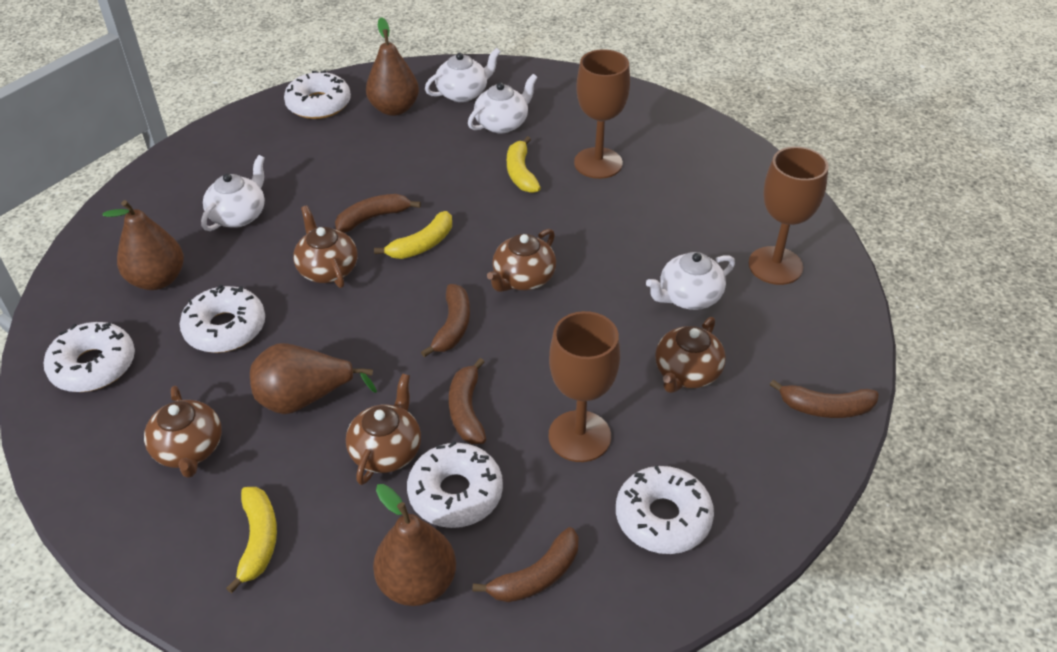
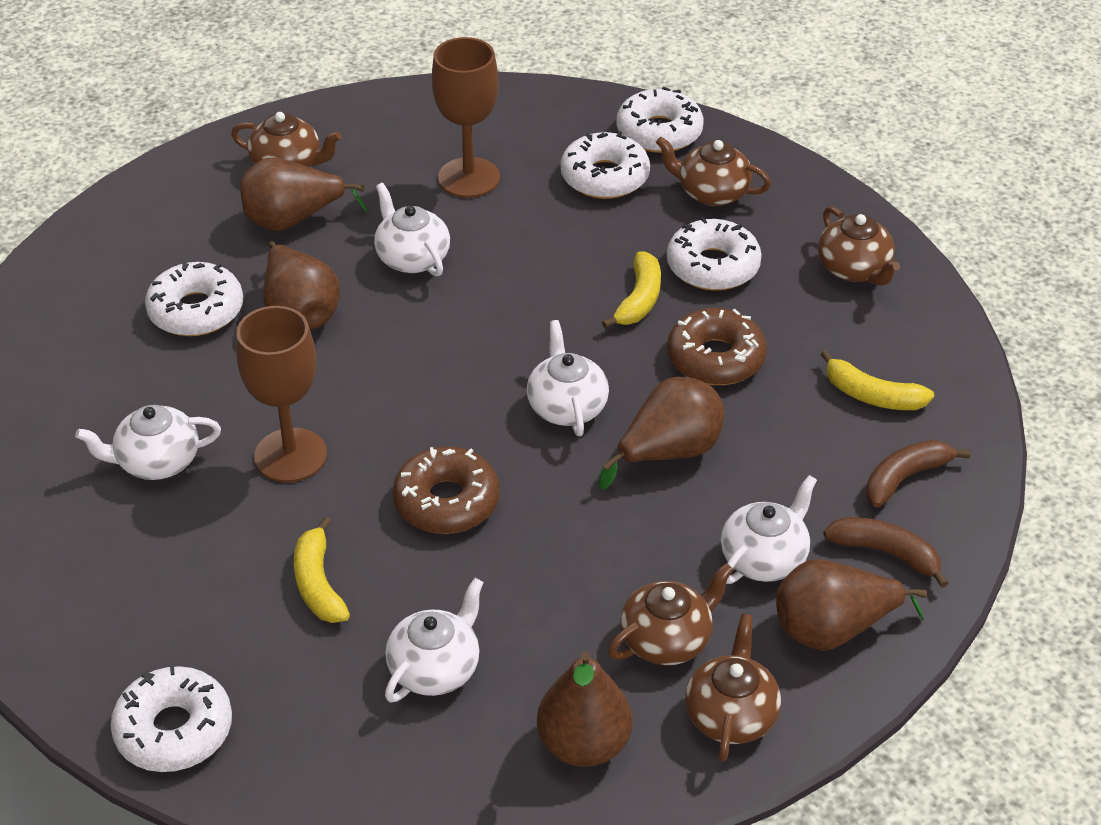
brown banana: 5 -> 2
brown donut: 0 -> 2
brown goblet: 3 -> 2
brown pear: 4 -> 5
white teapot: 4 -> 5

